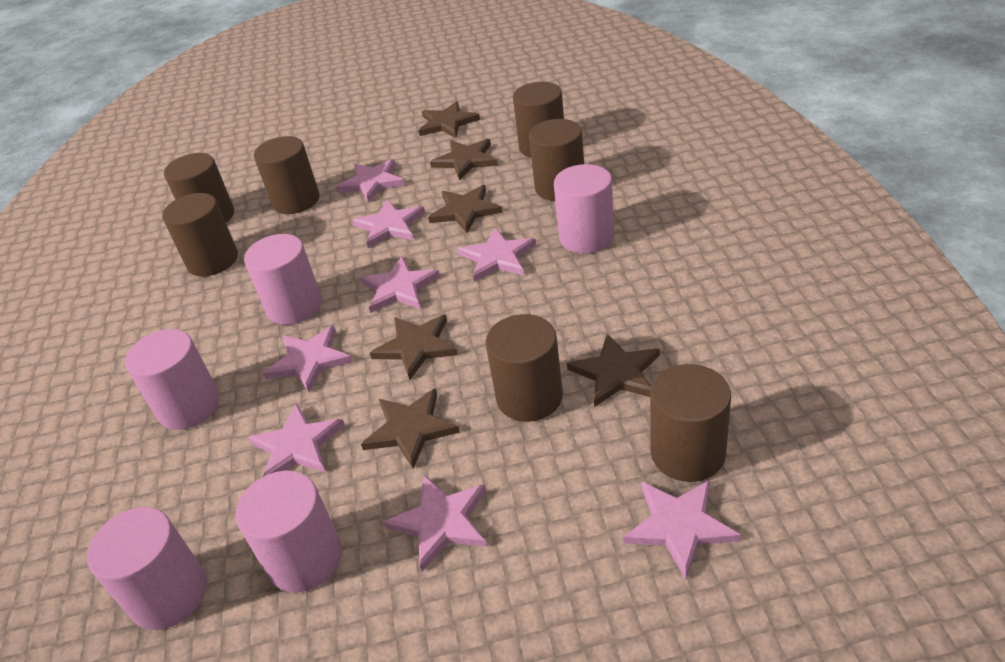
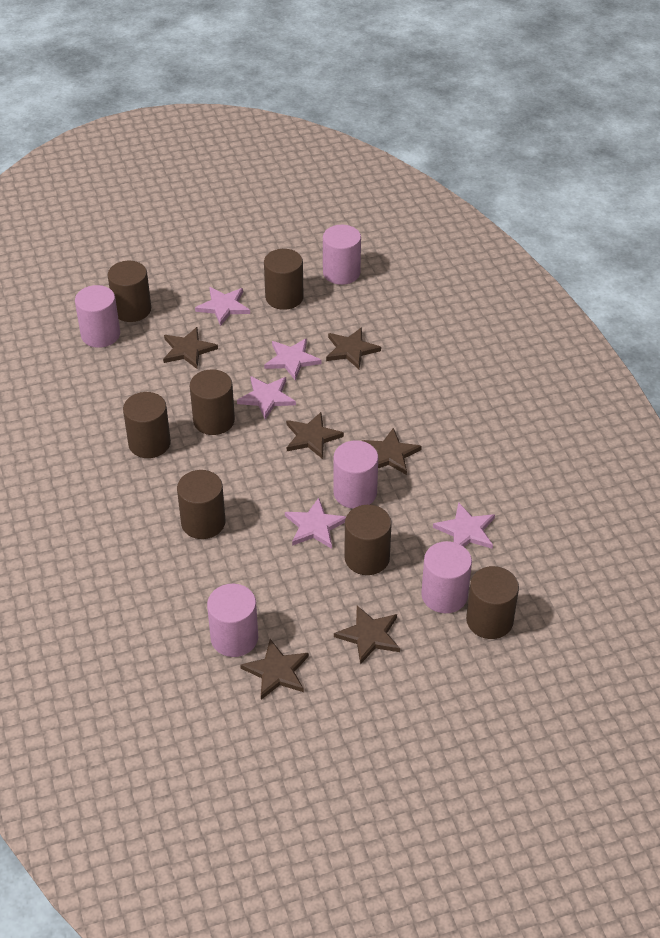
pink star: 8 -> 5

